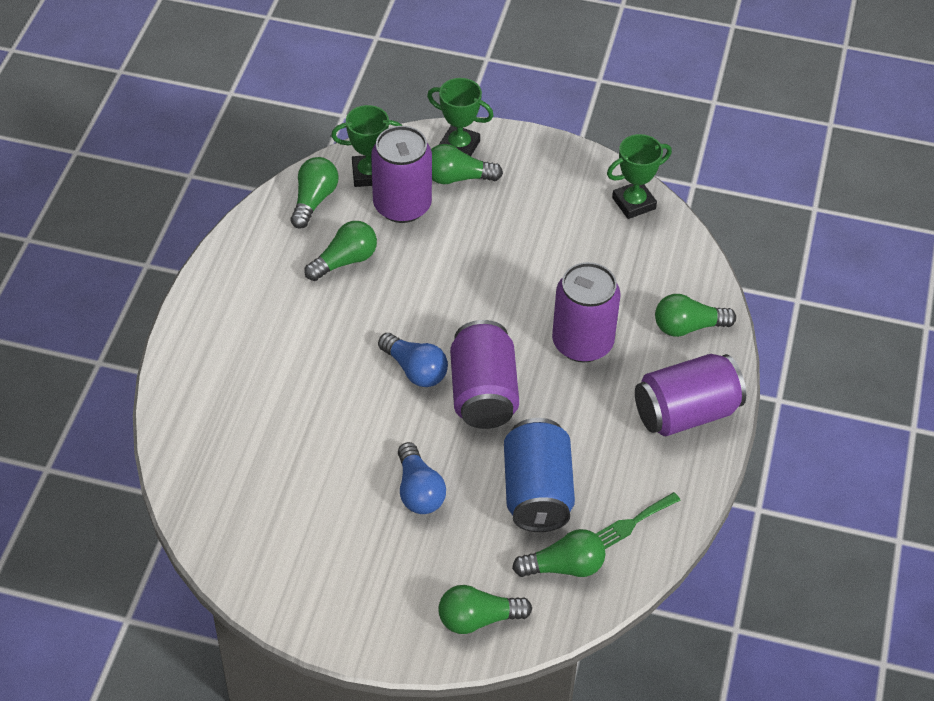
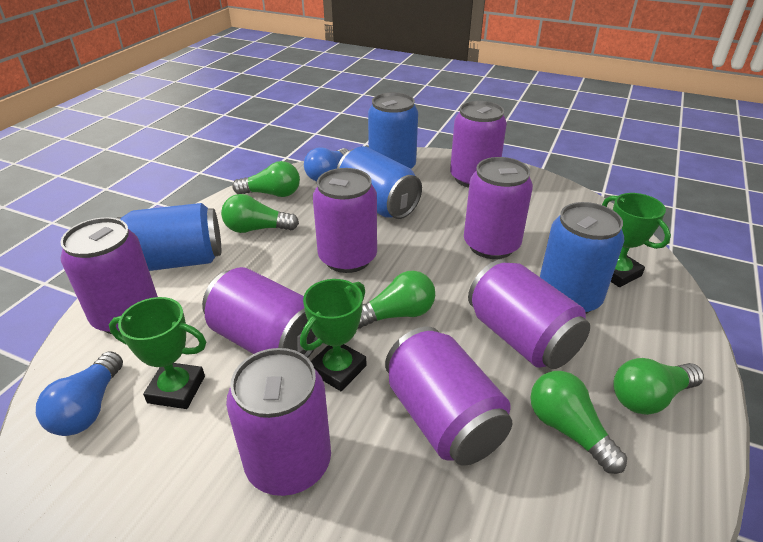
blue can: 1 -> 4
green fork: 1 -> 0
green light bulb: 6 -> 5
purple can: 4 -> 8

